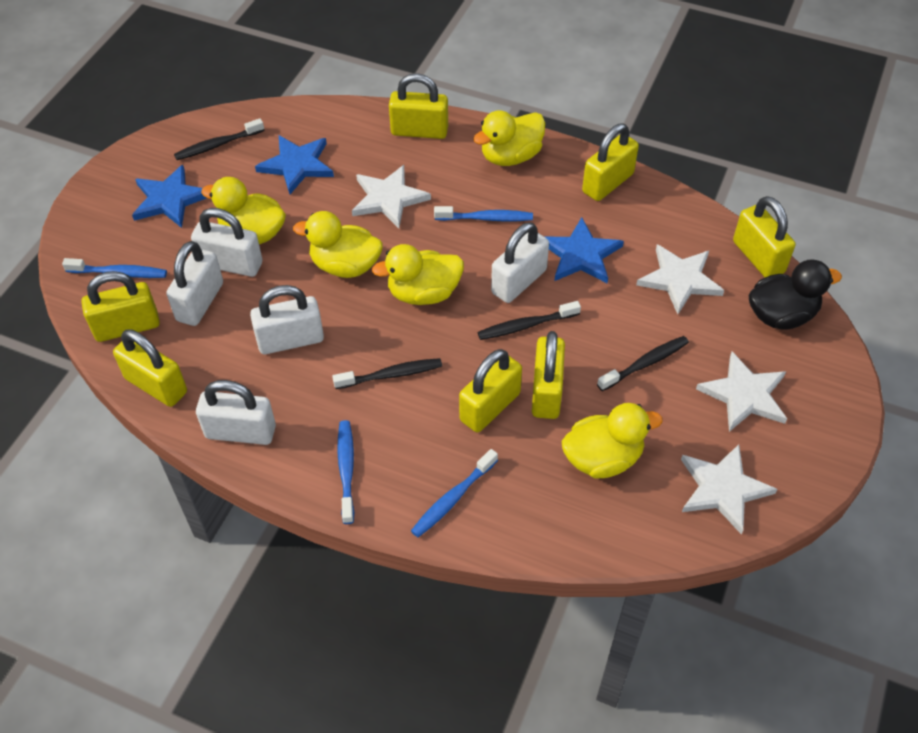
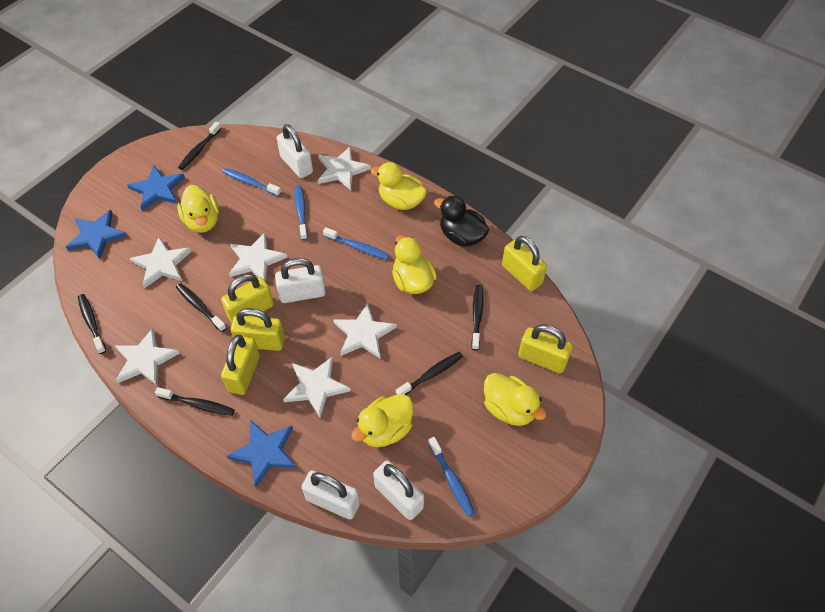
black toothbrush: 4 -> 6
white padlock: 5 -> 4
white star: 4 -> 6
yellow padlock: 7 -> 5

